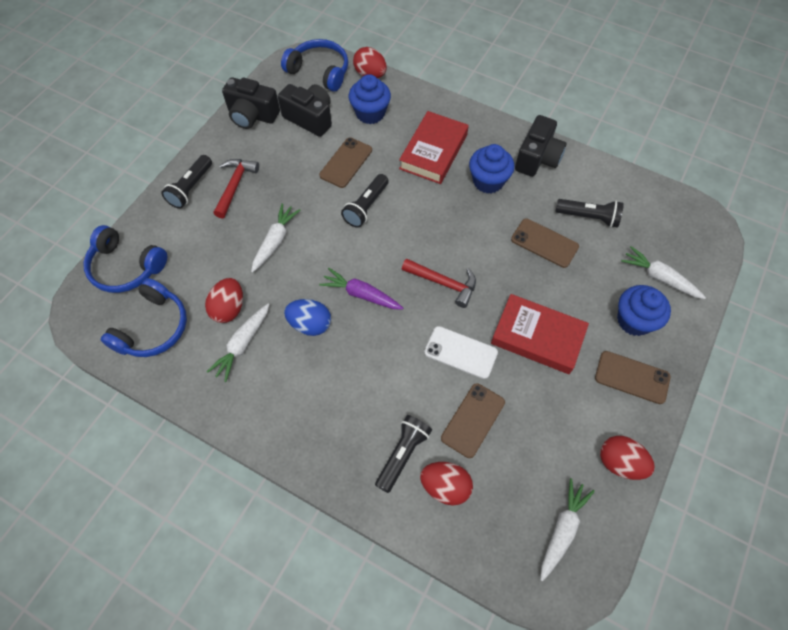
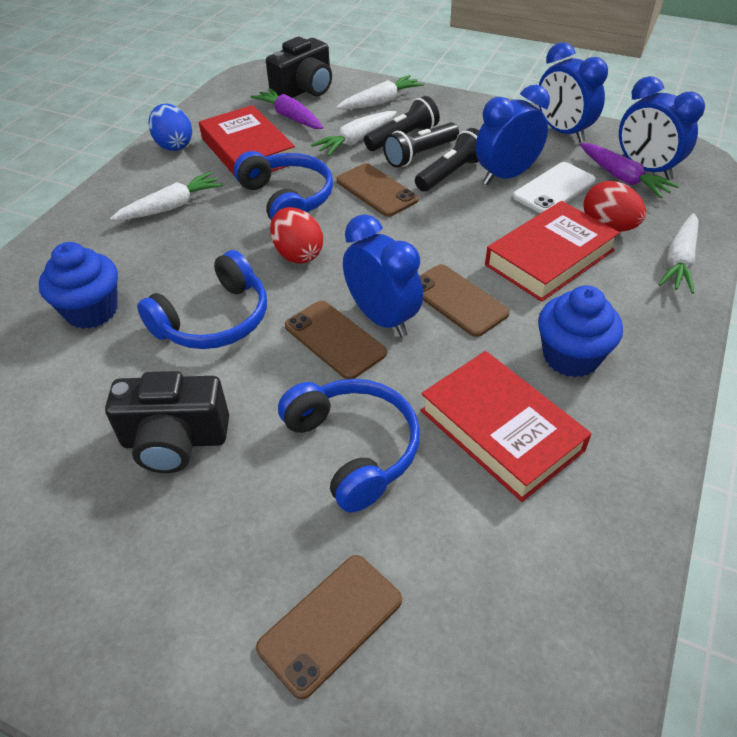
black camera: 3 -> 2
black flashlight: 4 -> 3
blue clock: 0 -> 4
blue cupcake: 3 -> 2
purple carrot: 1 -> 2
red book: 2 -> 3
red egg: 4 -> 2
red hammer: 2 -> 0

